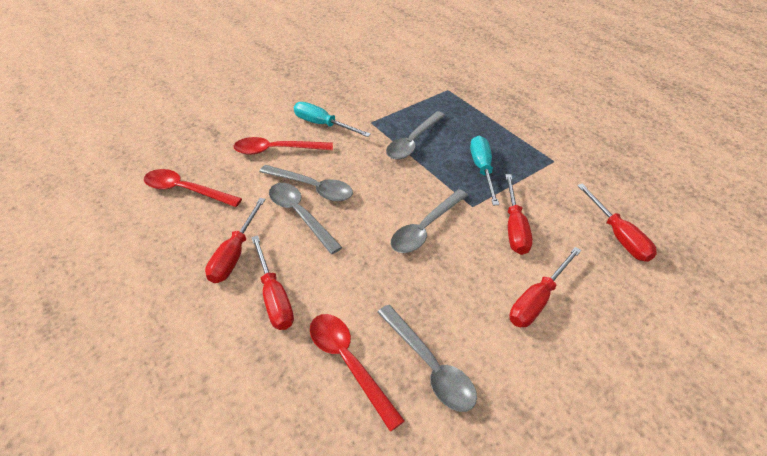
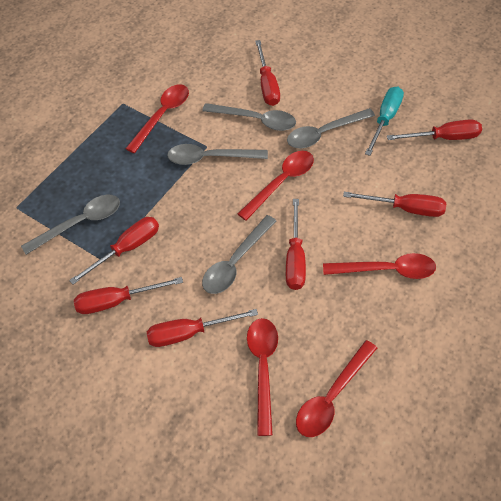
red screwdriver: 5 -> 7
red spoon: 3 -> 5
turquoise screwdriver: 2 -> 1

